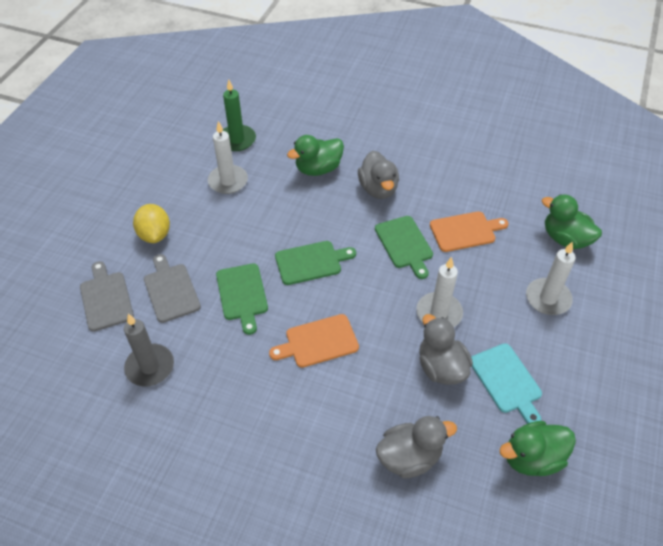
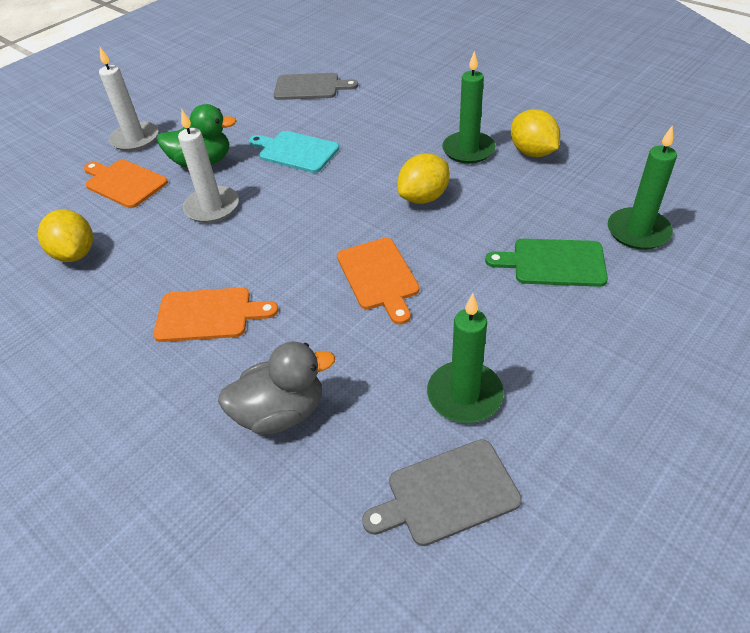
green candle: 1 -> 3
green cutting board: 3 -> 1
green duck: 3 -> 1
grey candle: 1 -> 0
grey duck: 3 -> 1
orange cutting board: 2 -> 3
white candle: 3 -> 2
yellow lemon: 1 -> 3

